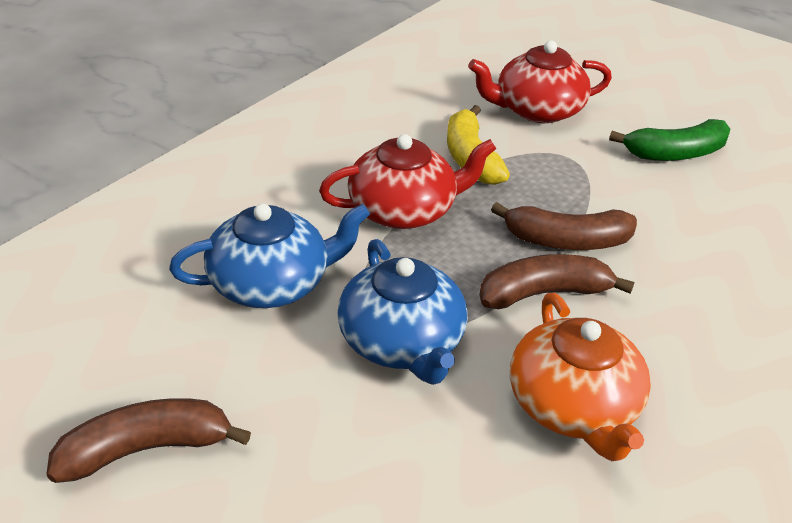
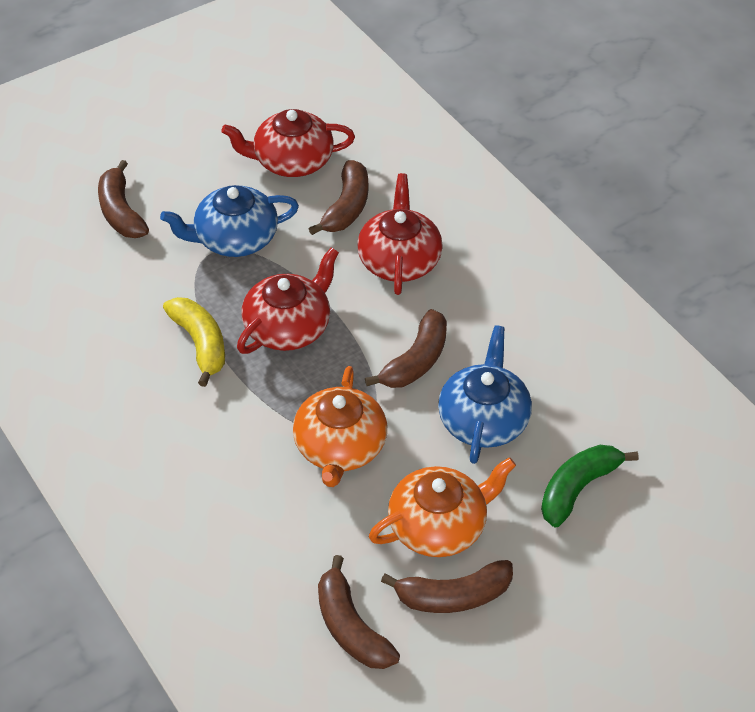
brown banana: 3 -> 5
orange teapot: 1 -> 2
red teapot: 2 -> 3

